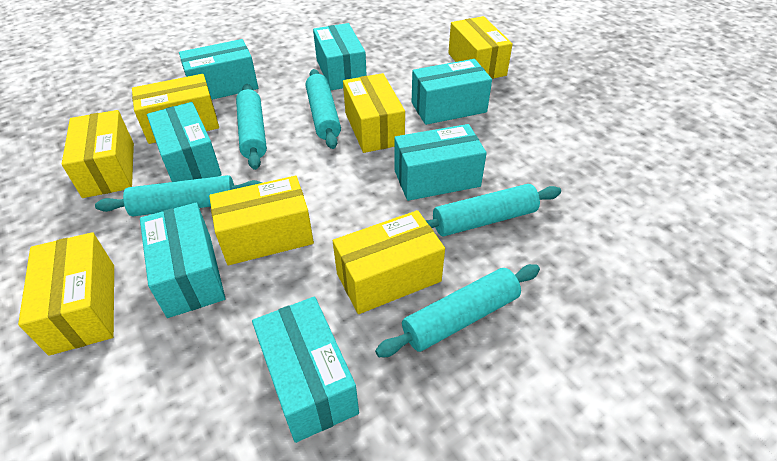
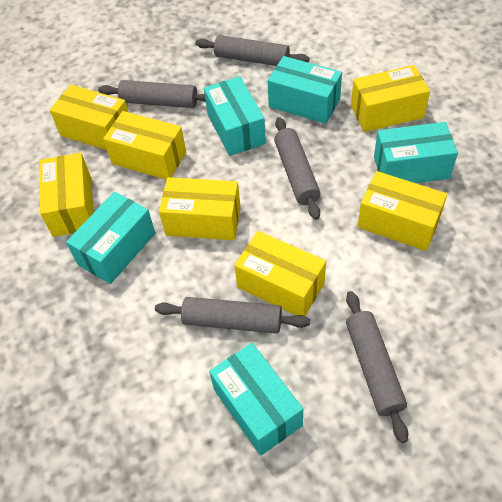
grey rolling pin: 0 -> 5
turquoise box: 7 -> 5
turquoise rolling pin: 5 -> 0

